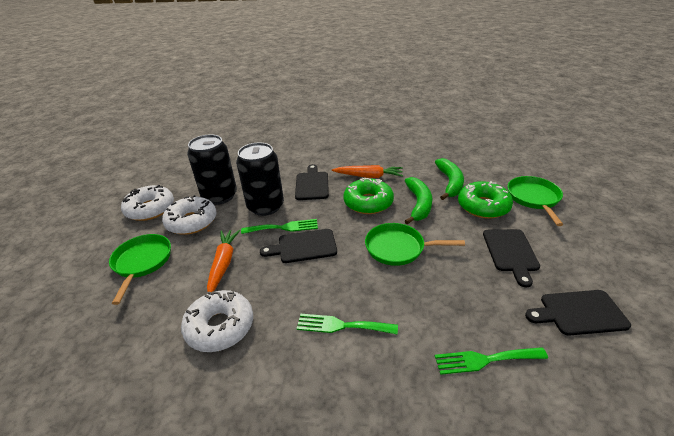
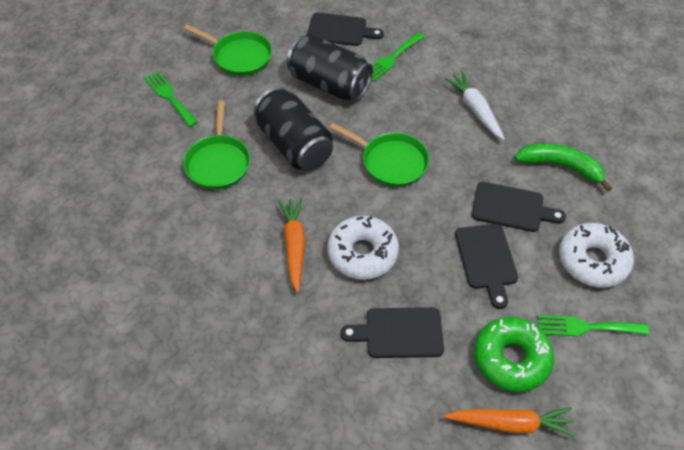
green banana: 2 -> 1
green donut: 2 -> 1
white carrot: 0 -> 1
white donut: 3 -> 2

